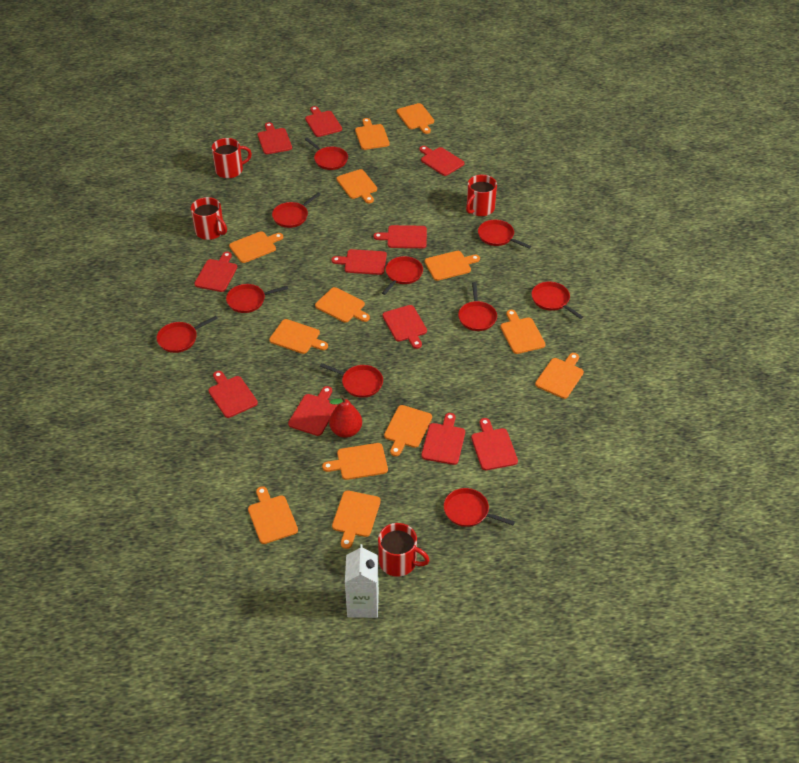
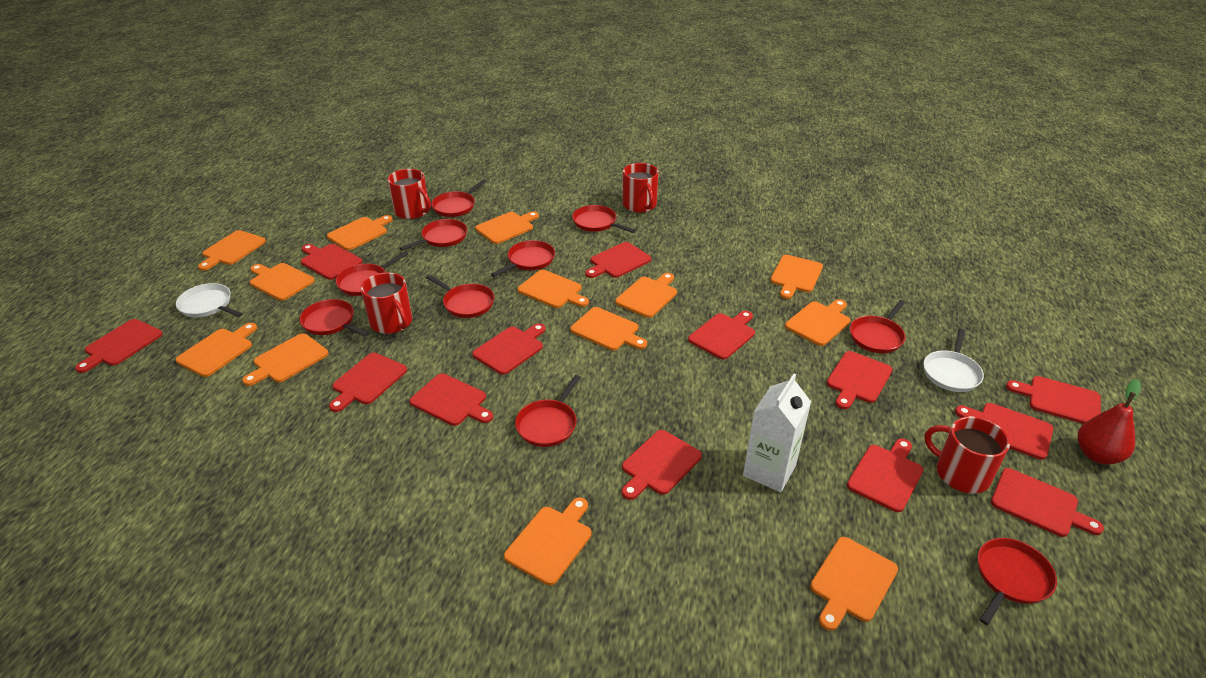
red cutting board: 11 -> 13
white pan: 0 -> 2

